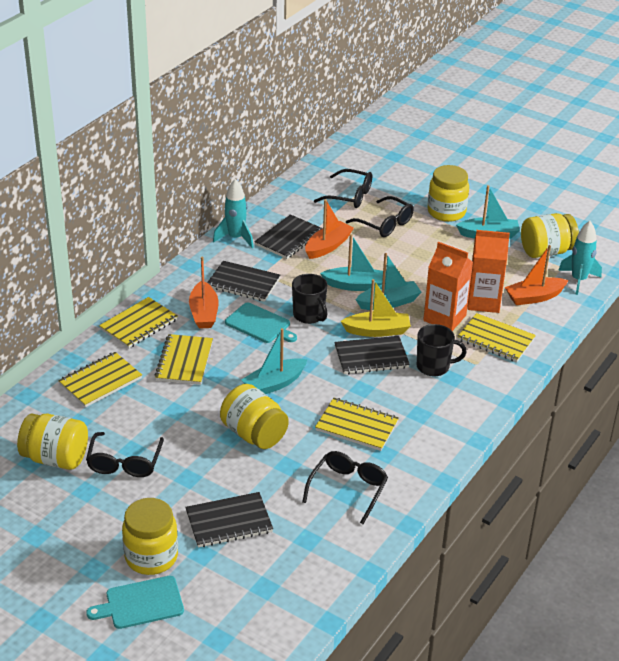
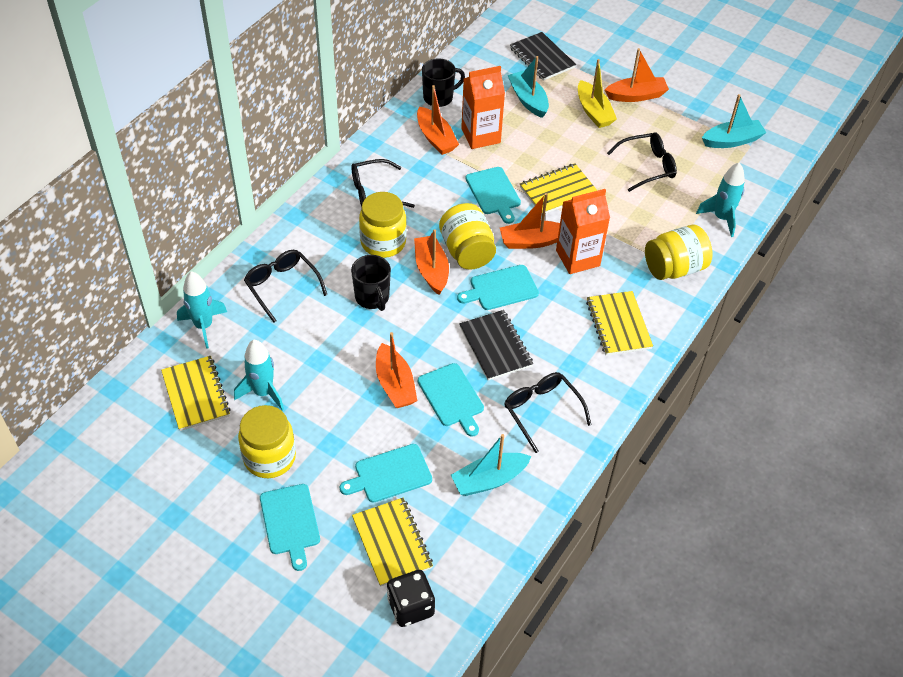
black dice: 0 -> 1
black notebook: 4 -> 2
orange boat: 3 -> 5
turquoise boat: 4 -> 3
turquoise cutting board: 2 -> 5
turquoise rocket: 2 -> 3
yellow jar: 5 -> 4
yellow notebook: 5 -> 4

